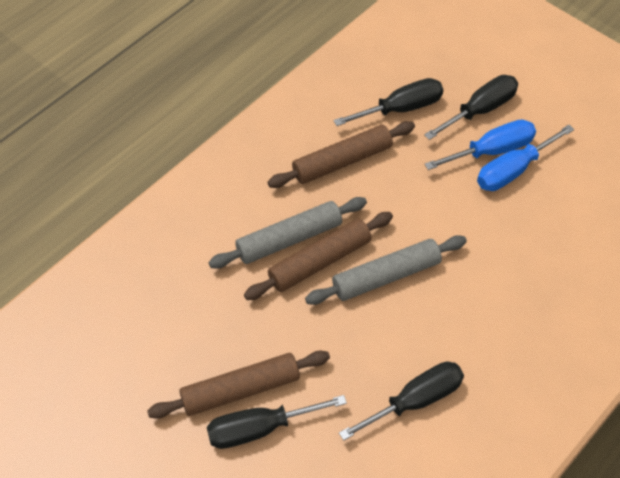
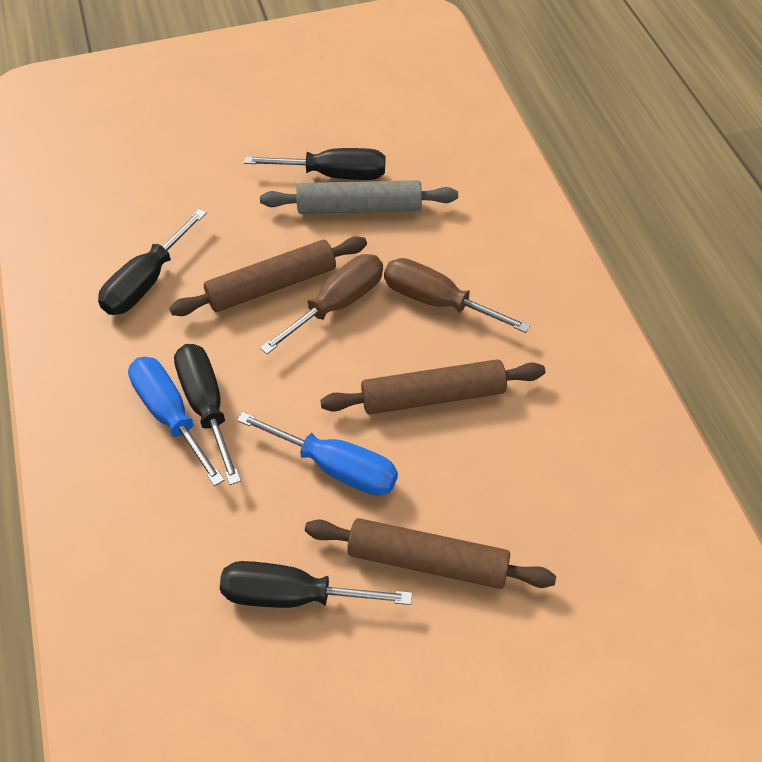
brown screwdriver: 0 -> 2
grey rolling pin: 2 -> 1

